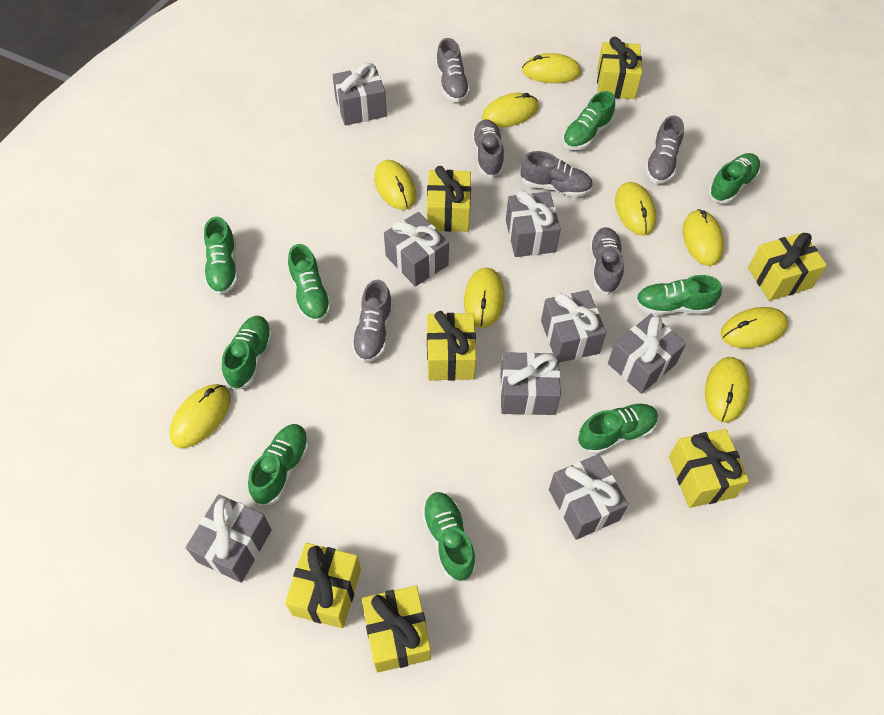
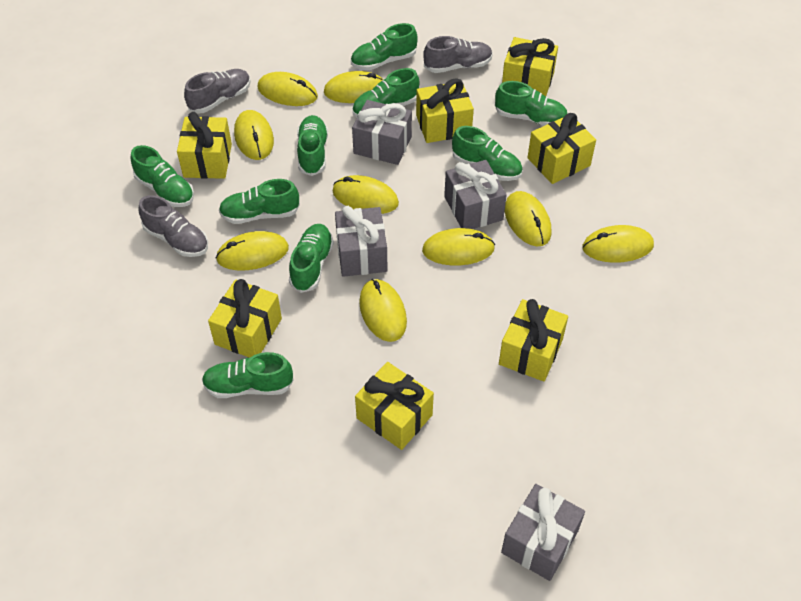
grey gift: 8 -> 4
grey shoe: 6 -> 3

